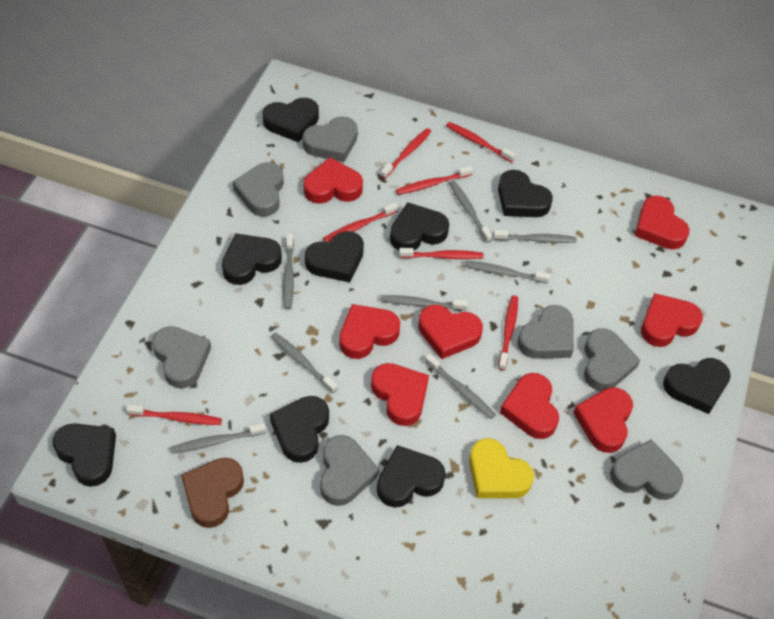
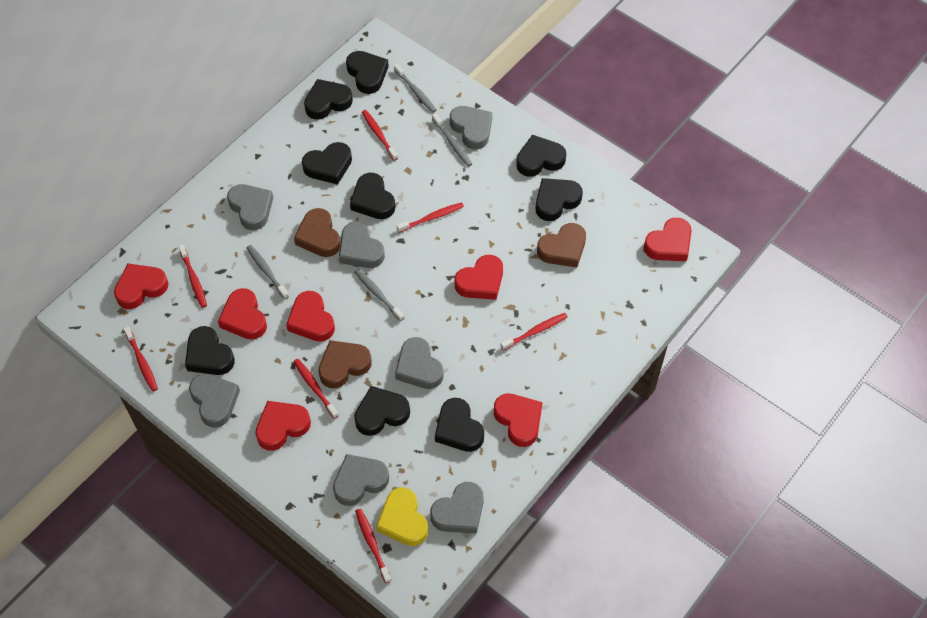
brown heart: 1 -> 3
grey toothbrush: 8 -> 4
red heart: 8 -> 7

